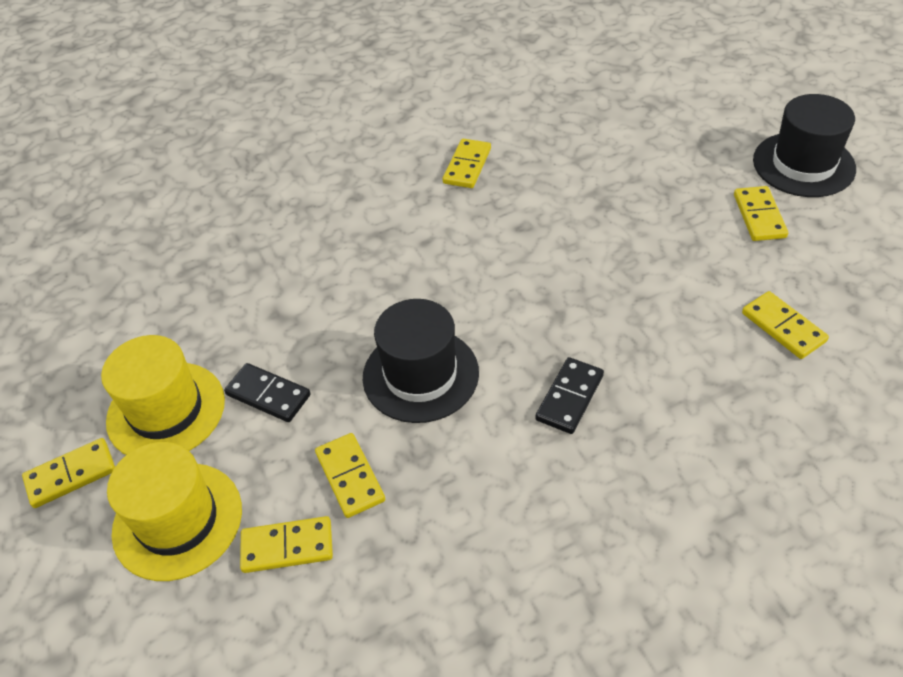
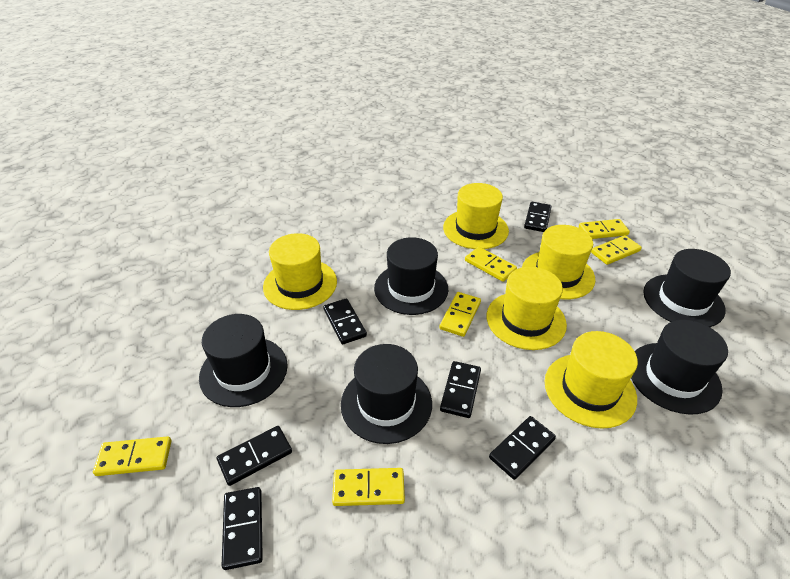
black domino: 2 -> 6
black hat: 2 -> 5
yellow hat: 2 -> 5

